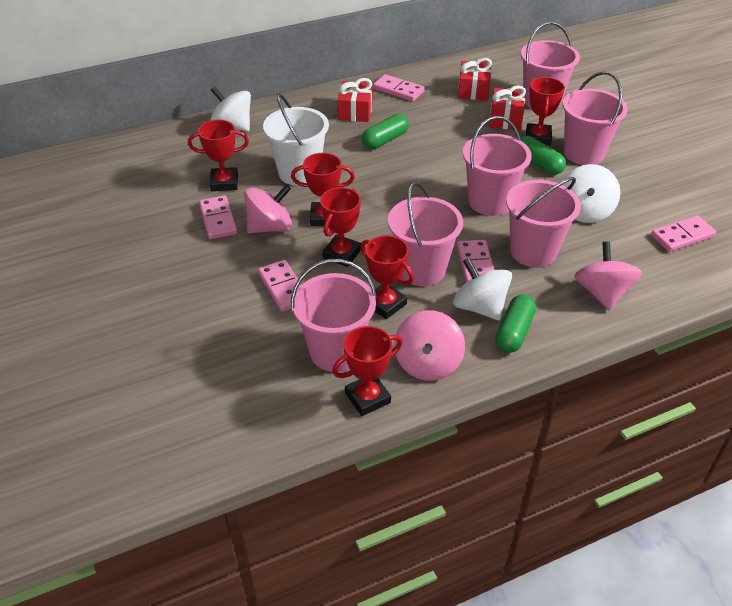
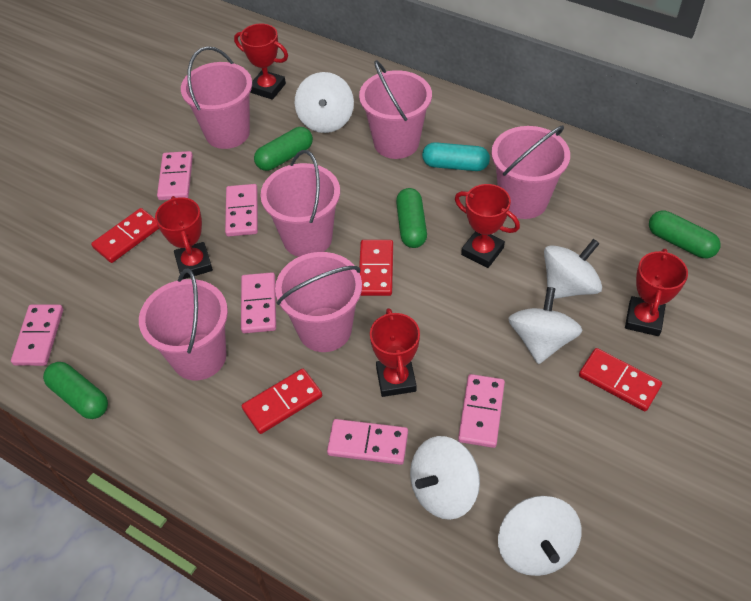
green capsule: 3 -> 4
pink domino: 5 -> 6
pink spinning top: 3 -> 0
red domino: 0 -> 4
red gift: 3 -> 0
red trophy: 6 -> 5
turquoise capsule: 0 -> 1
white bucket: 1 -> 0
white spinning top: 3 -> 5

